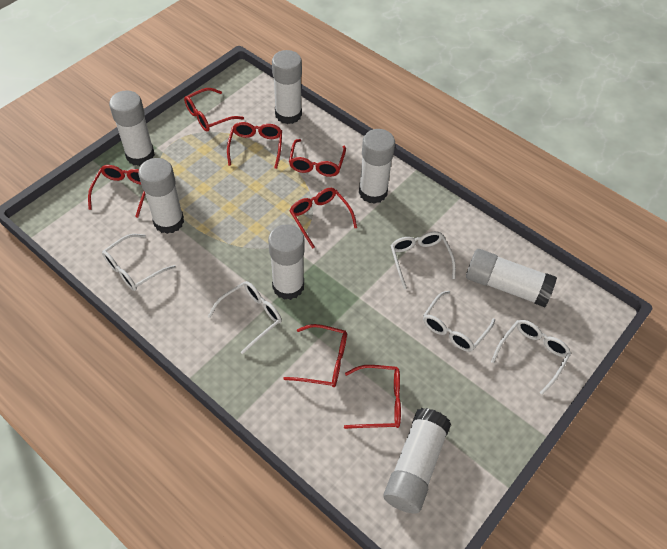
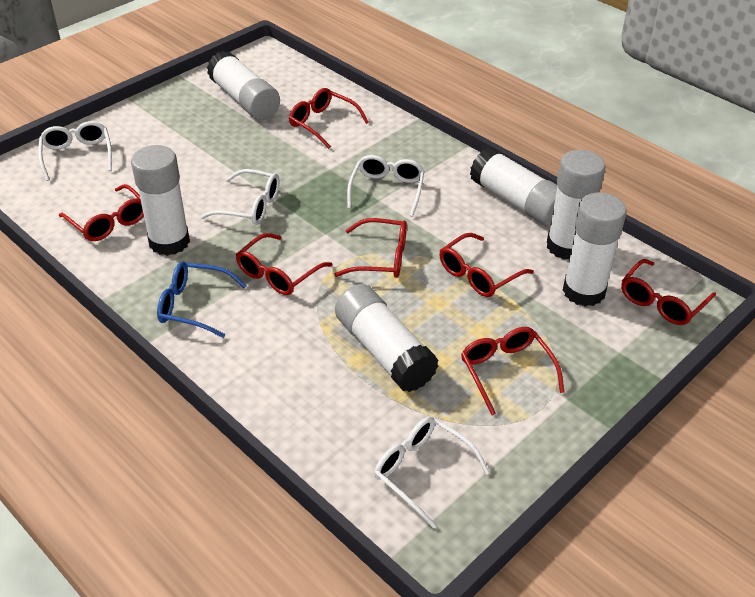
blue glasses: 0 -> 1
white glasses: 5 -> 4
white glue stick: 7 -> 6

